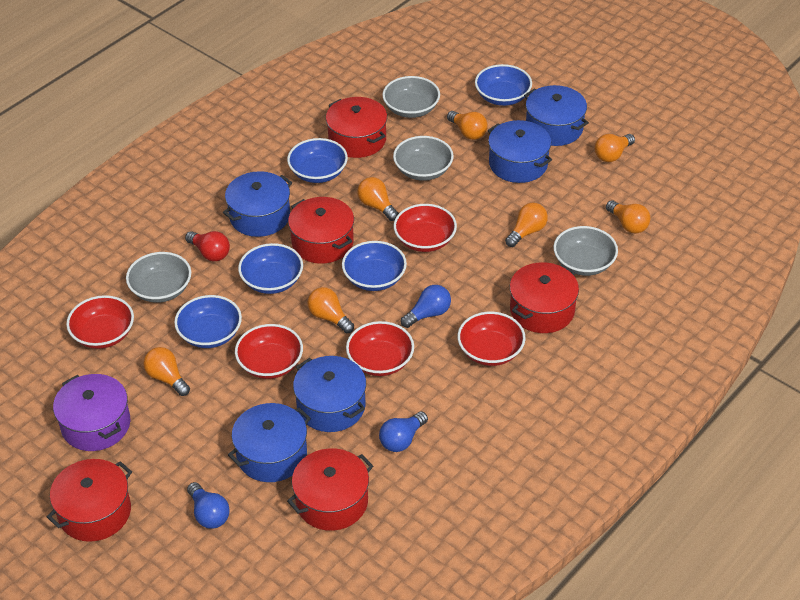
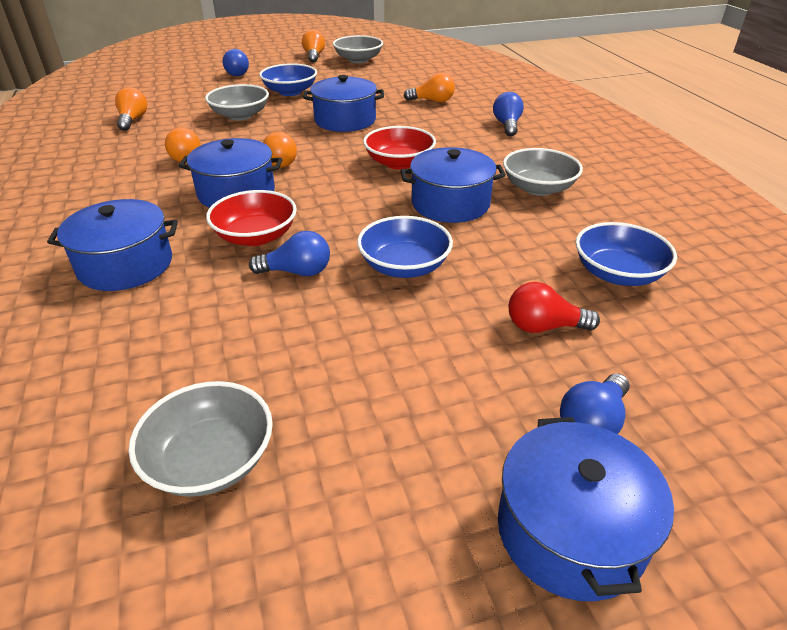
blue bowl: 5 -> 3
blue light bulb: 3 -> 4
orange light bulb: 7 -> 5
purple pot: 1 -> 0
red bowl: 5 -> 2
red pot: 5 -> 0

